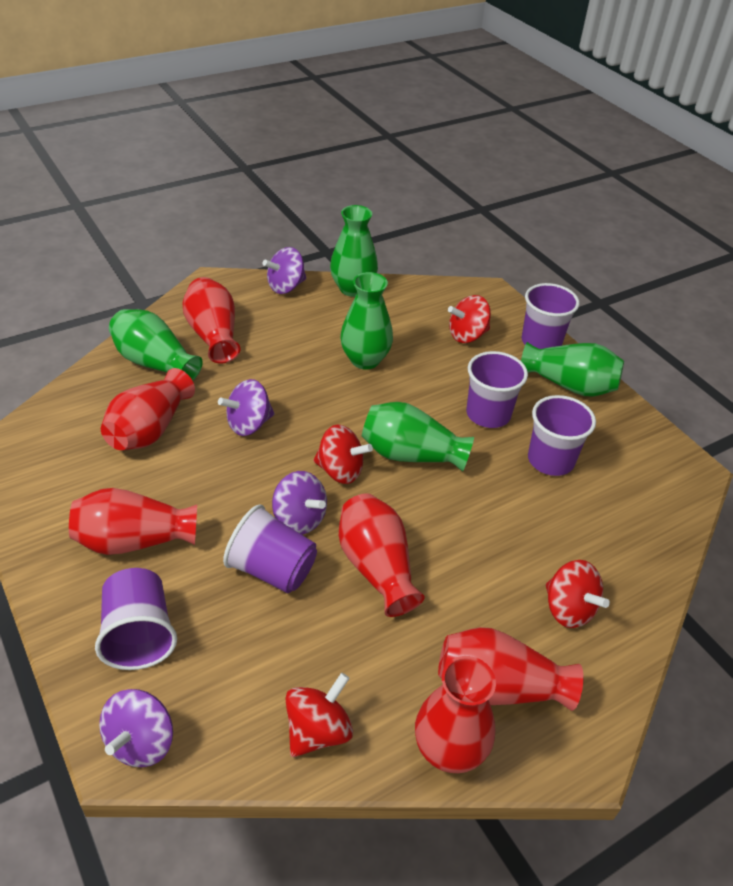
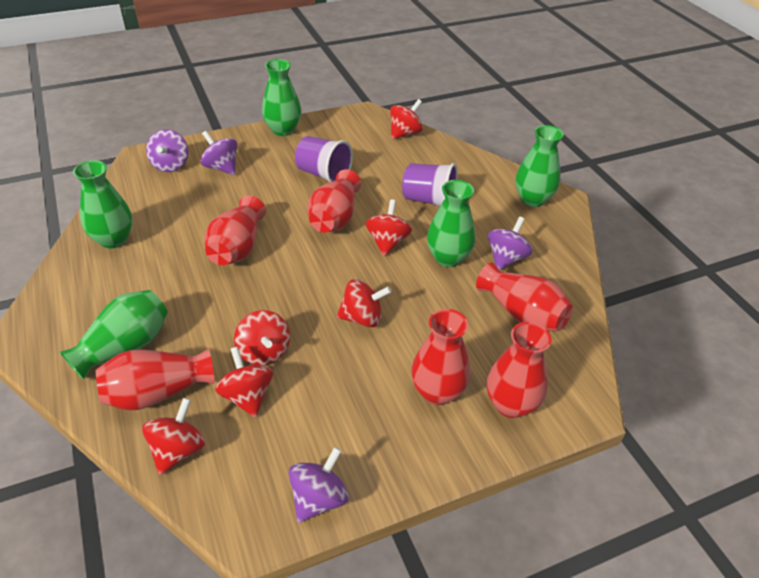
purple cup: 5 -> 2
red spinning top: 4 -> 6

